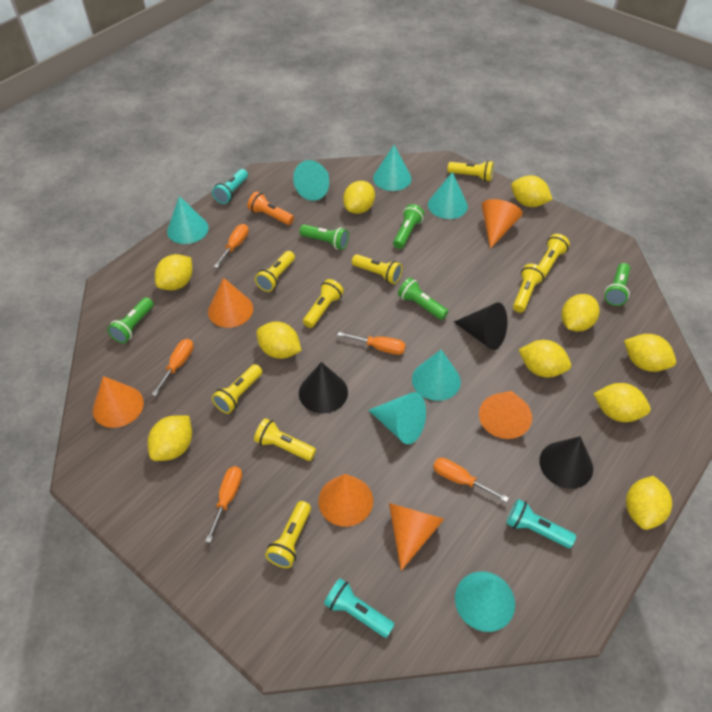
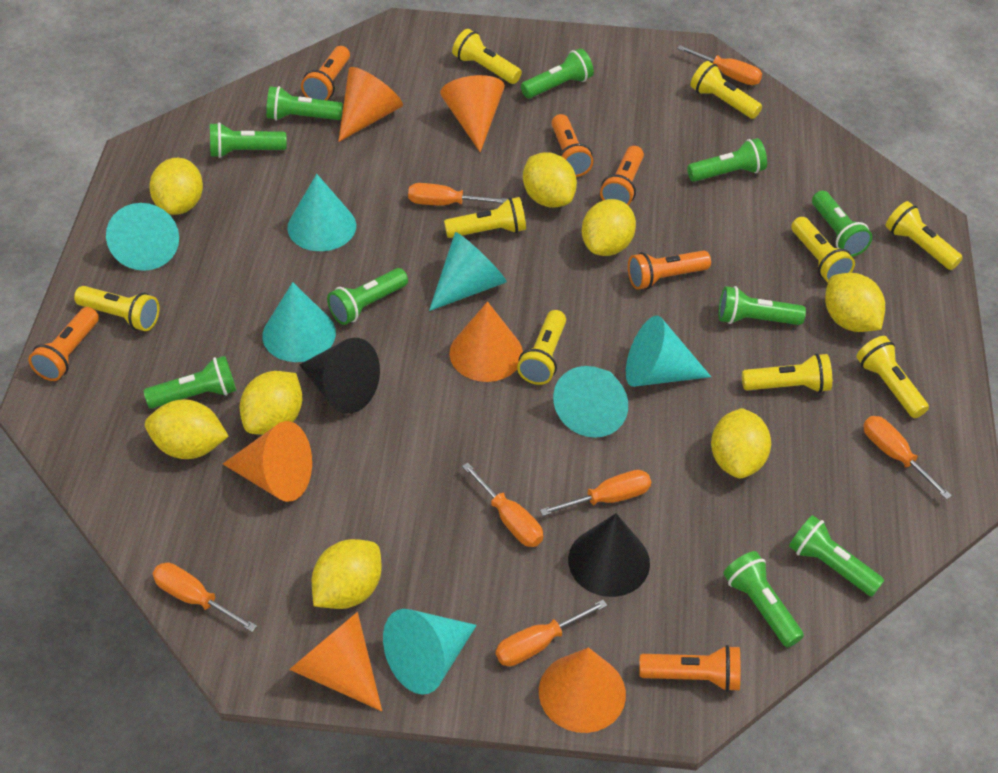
black cone: 3 -> 2
green flashlight: 5 -> 10
orange flashlight: 1 -> 6
orange screwdriver: 5 -> 7
turquoise flashlight: 3 -> 0
yellow lemon: 10 -> 8

